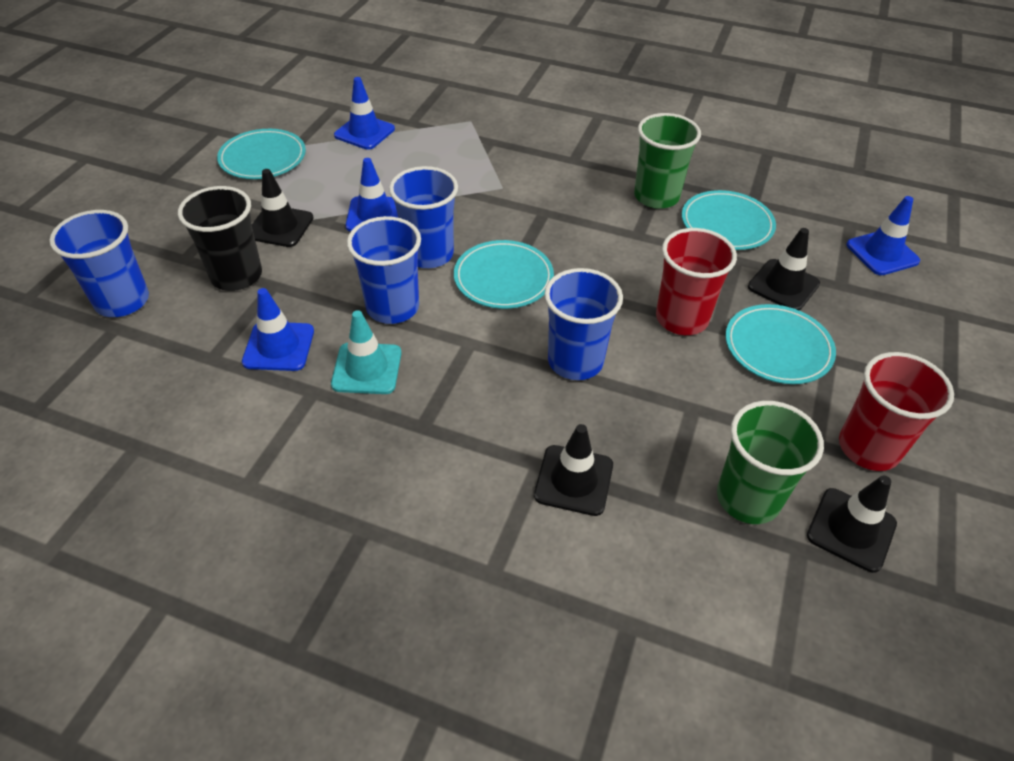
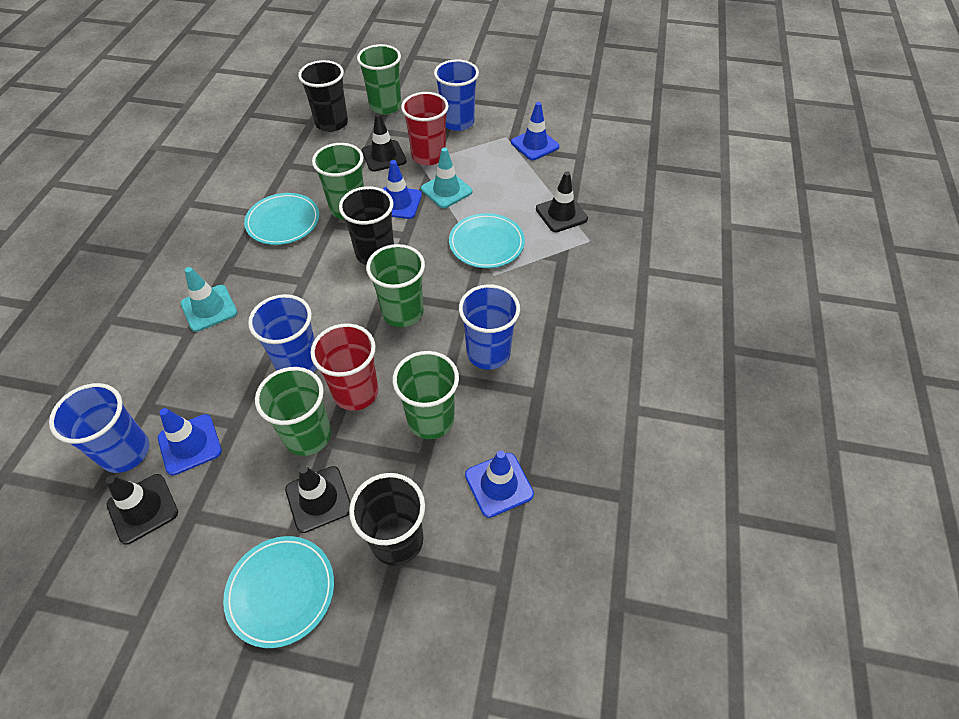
black cup: 1 -> 3
green cup: 2 -> 5
turquoise plate: 4 -> 3
turquoise traffic cone: 1 -> 2

